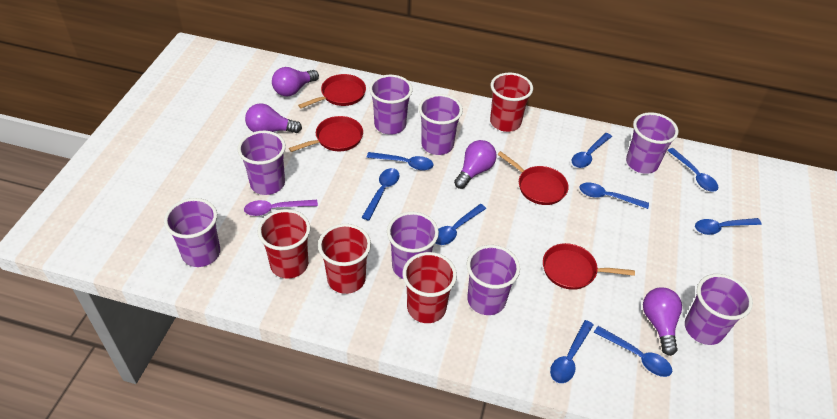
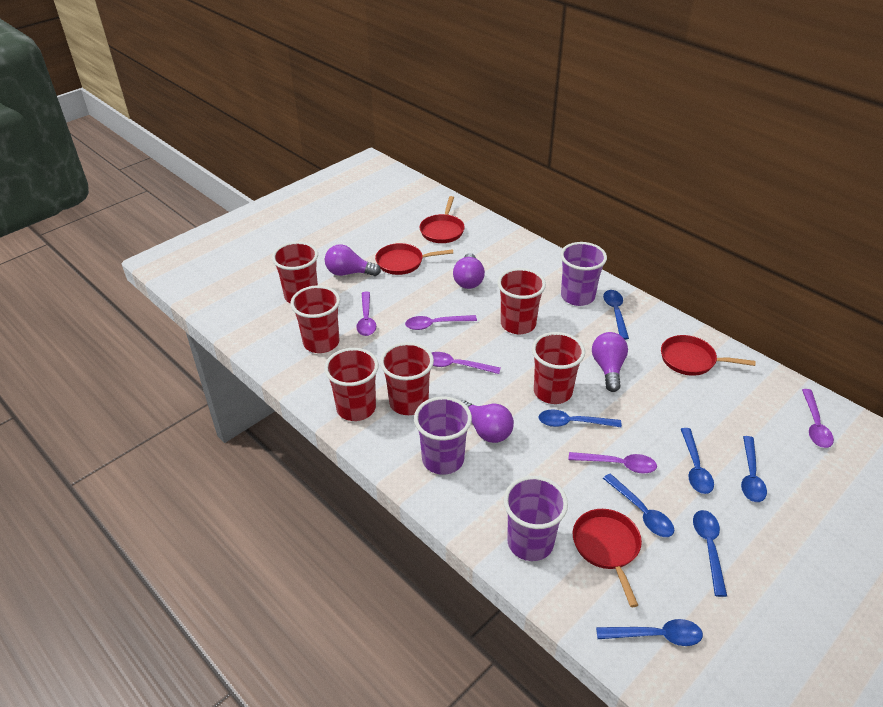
blue spoon: 9 -> 7
purple cup: 8 -> 3
purple spoon: 1 -> 5
red cup: 4 -> 6

